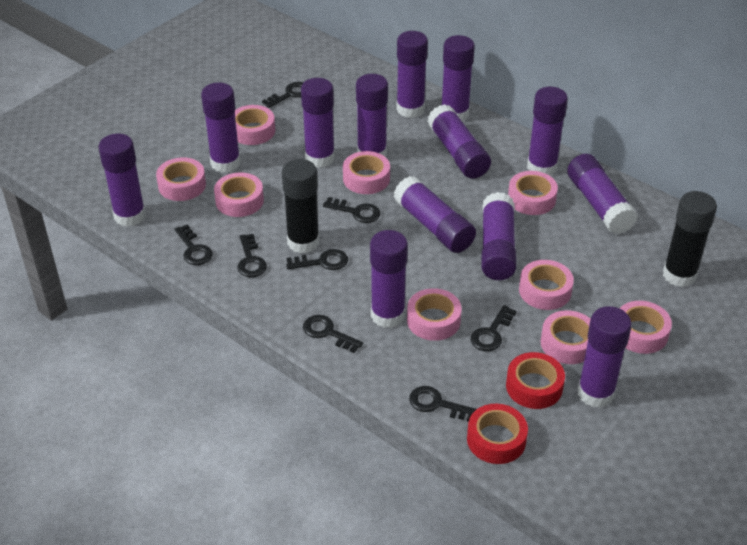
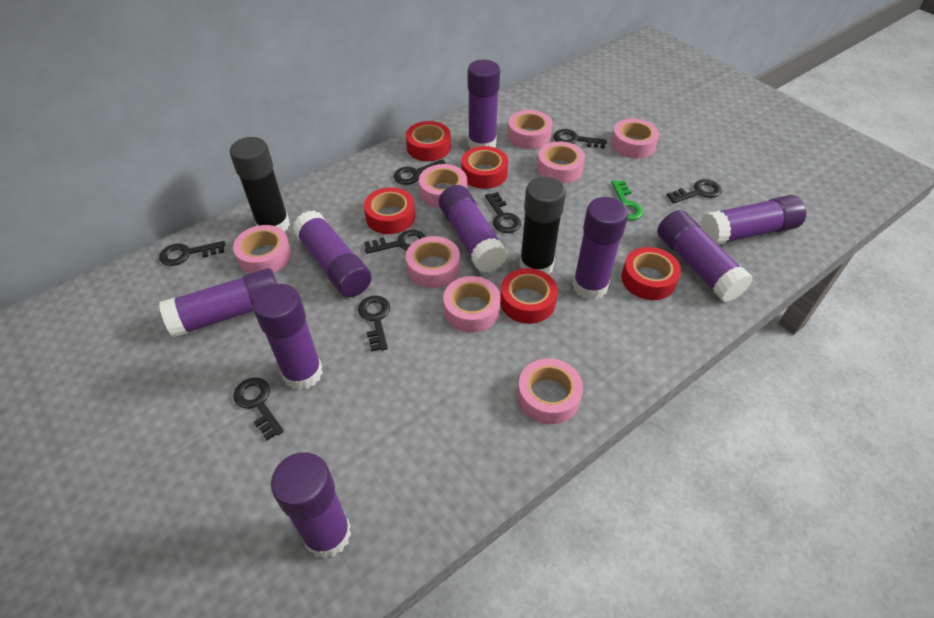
green key: 0 -> 1
pink tape: 9 -> 8
purple glue stick: 13 -> 9
red tape: 2 -> 5

